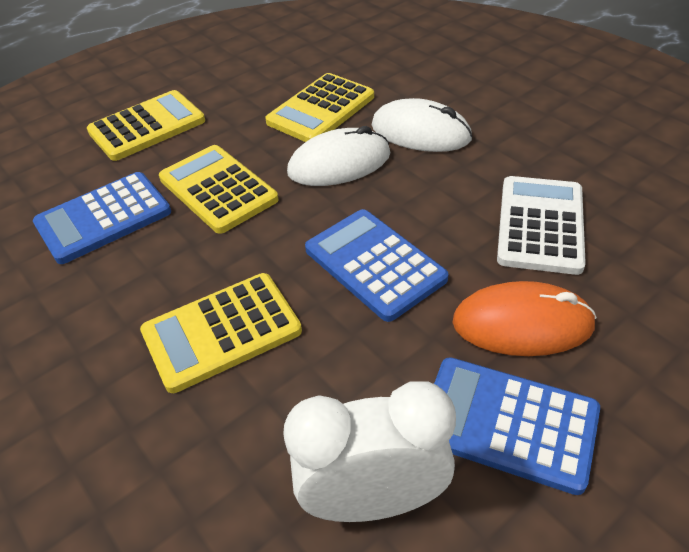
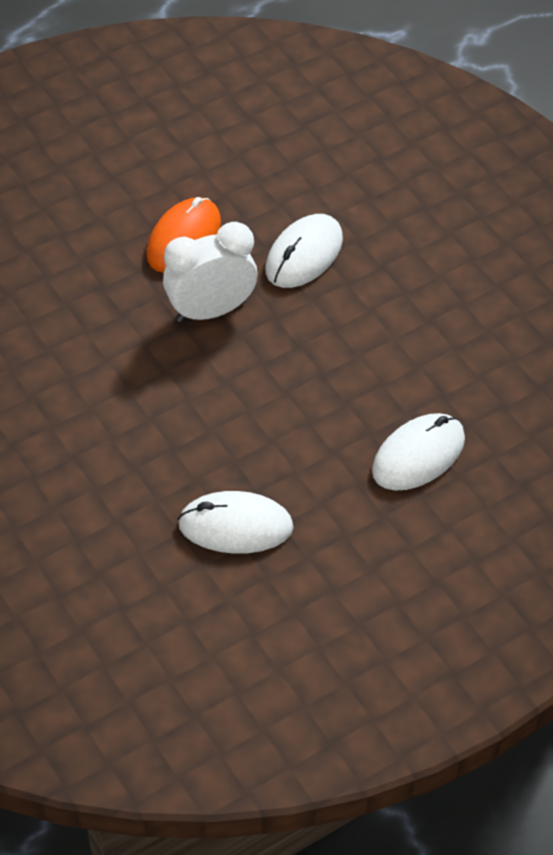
blue calculator: 3 -> 0
white calculator: 1 -> 0
white mouse: 2 -> 3
yellow calculator: 4 -> 0

